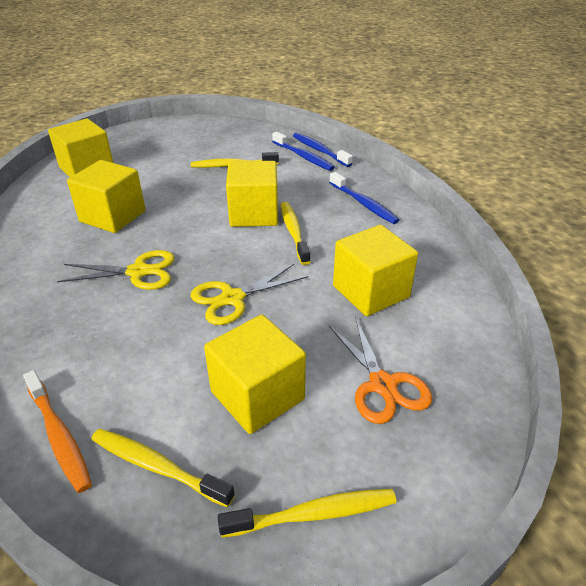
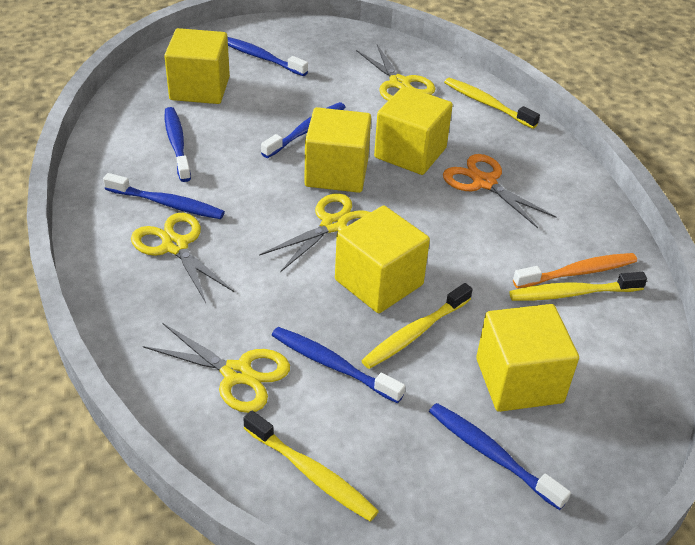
blue toothbrush: 3 -> 6
yellow scissors: 2 -> 4

